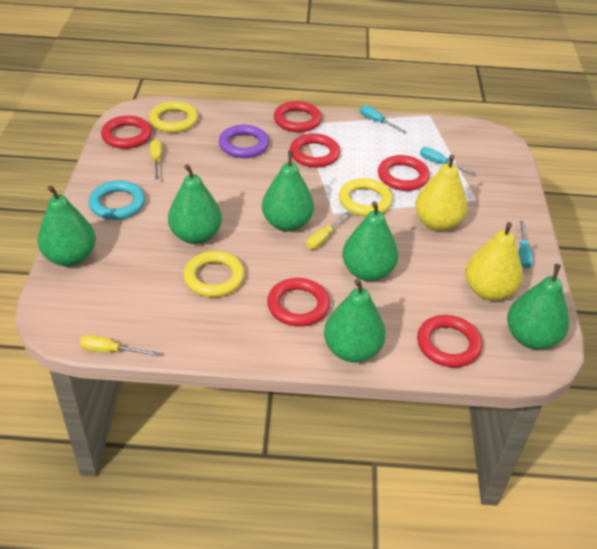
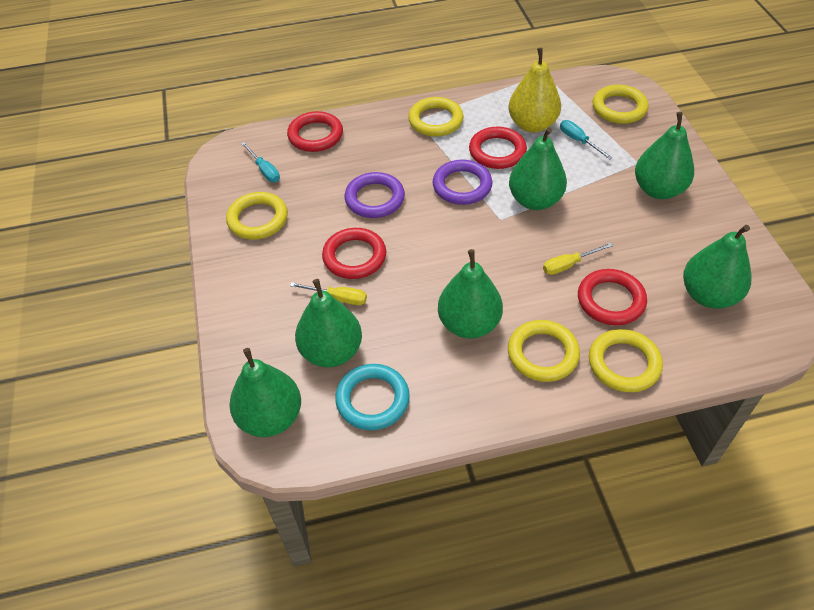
purple ring: 1 -> 2
red ring: 6 -> 4
turquoise screwdriver: 3 -> 2
yellow pear: 2 -> 1
yellow ring: 3 -> 5
yellow screwdriver: 3 -> 2

